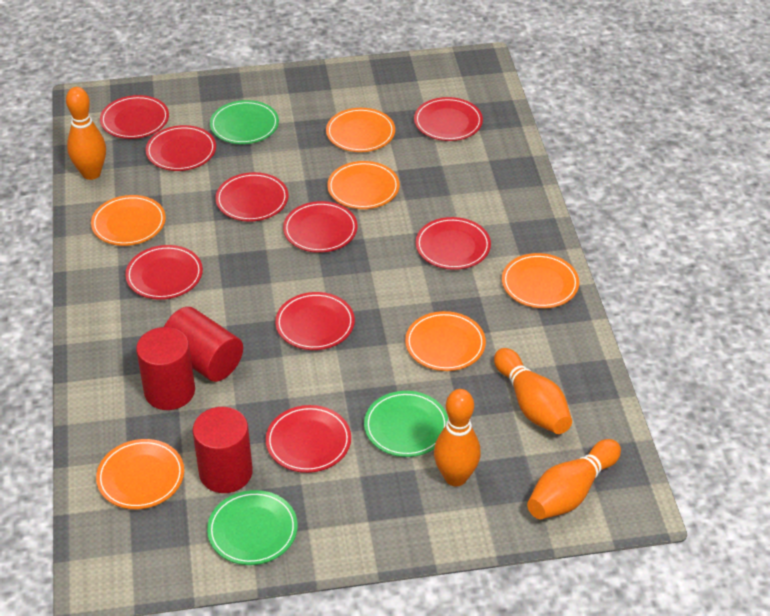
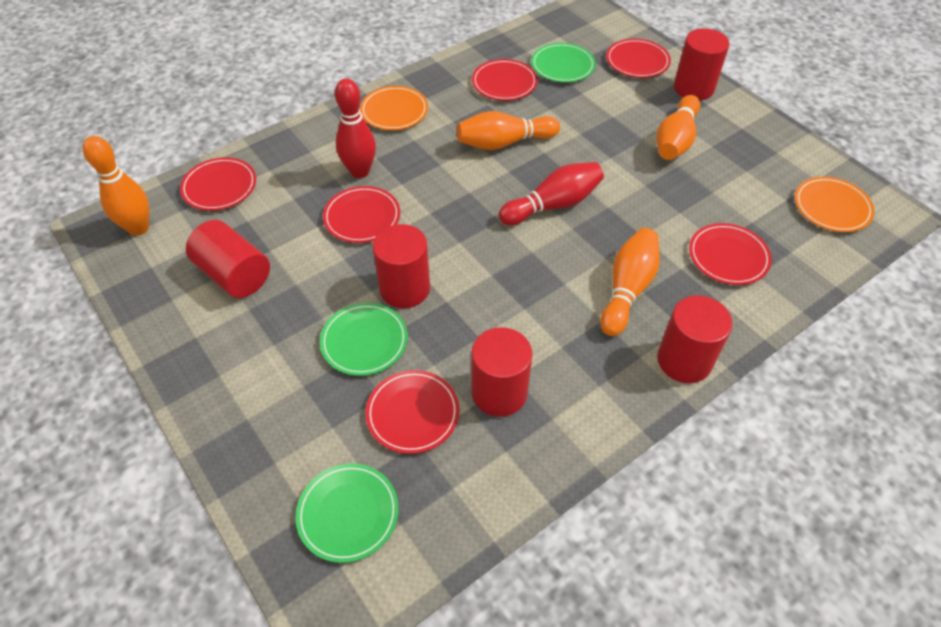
orange plate: 6 -> 2
red bowling pin: 0 -> 2
red cylinder: 3 -> 5
red plate: 9 -> 6

